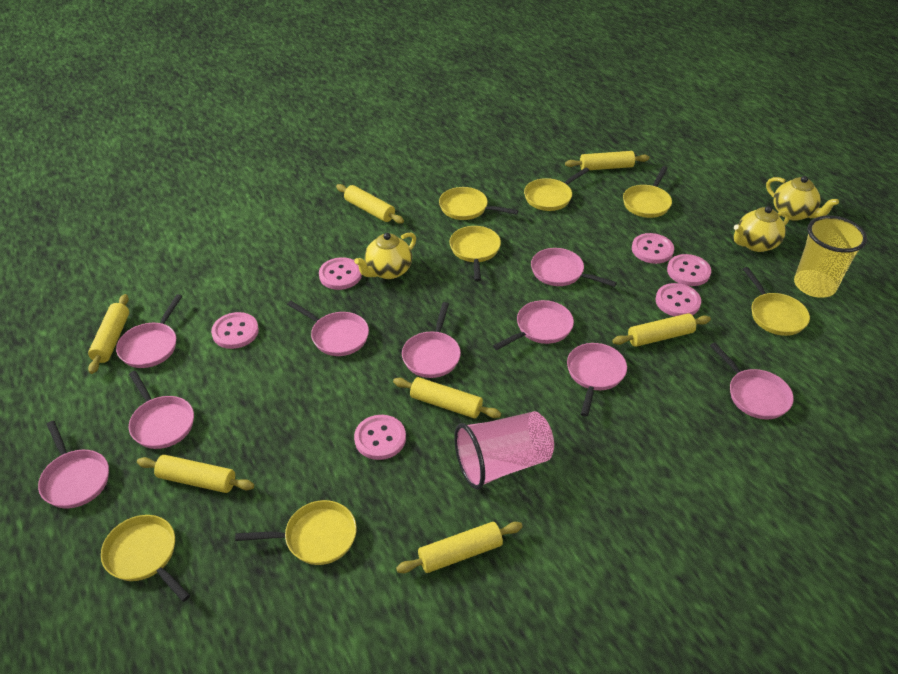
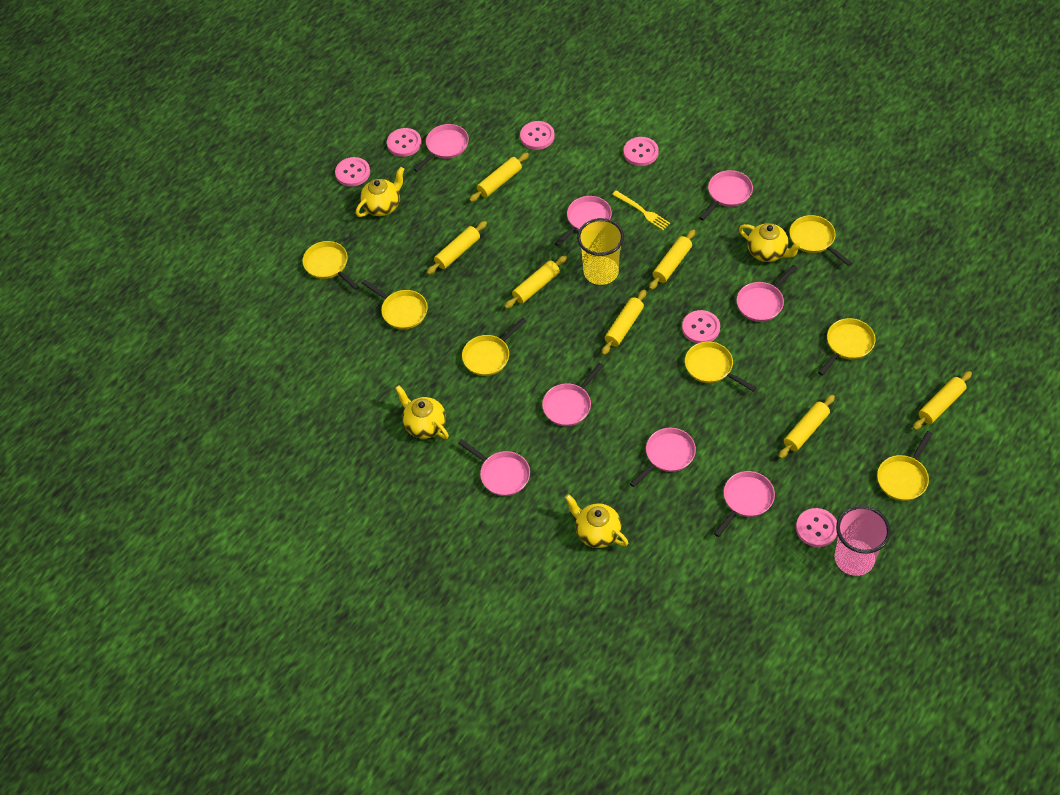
pink pan: 9 -> 8
yellow fork: 0 -> 1
yellow teapot: 3 -> 4

